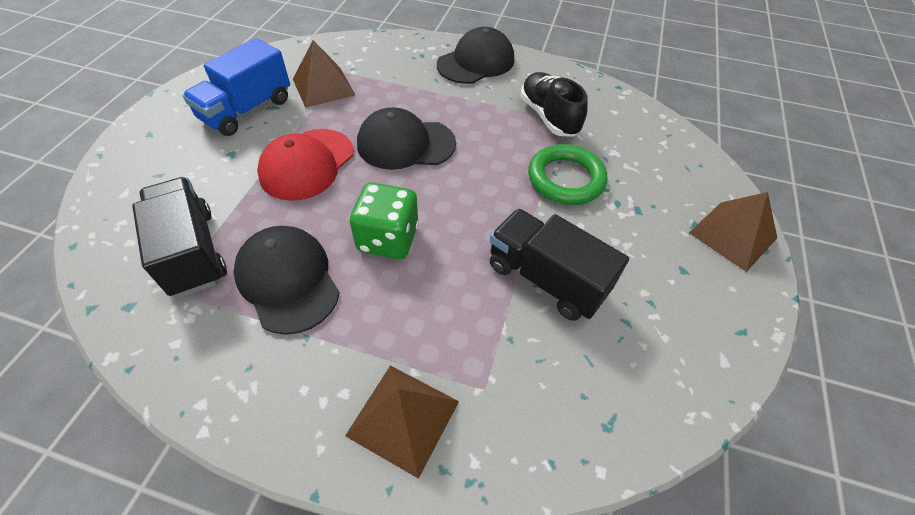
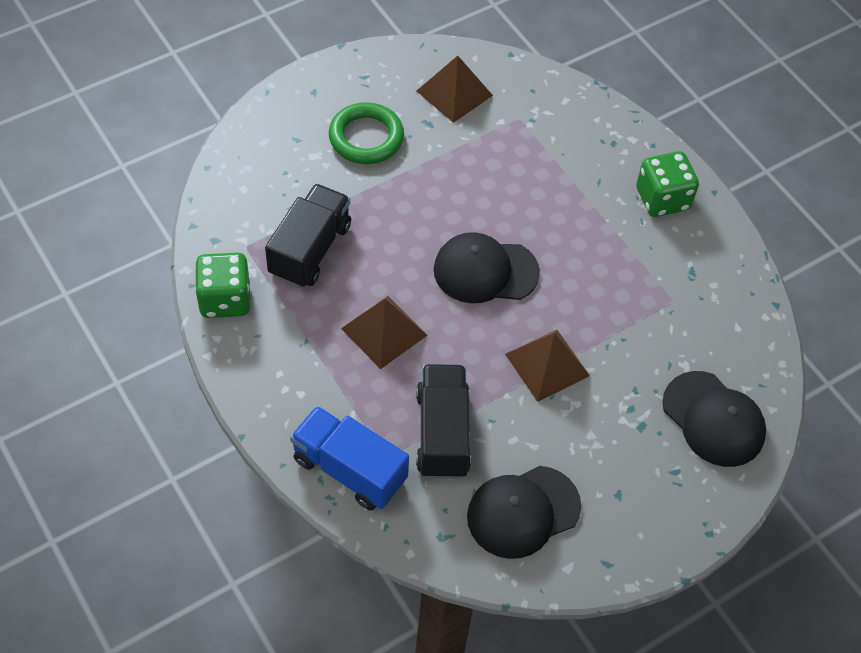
black shoe: 1 -> 0
green dice: 1 -> 2
red cap: 1 -> 0

